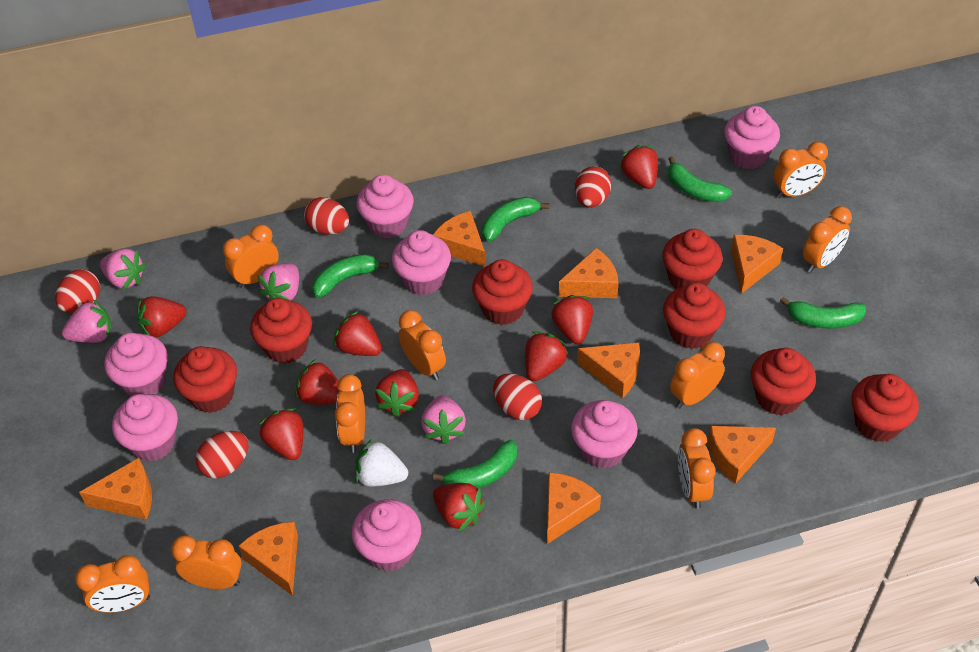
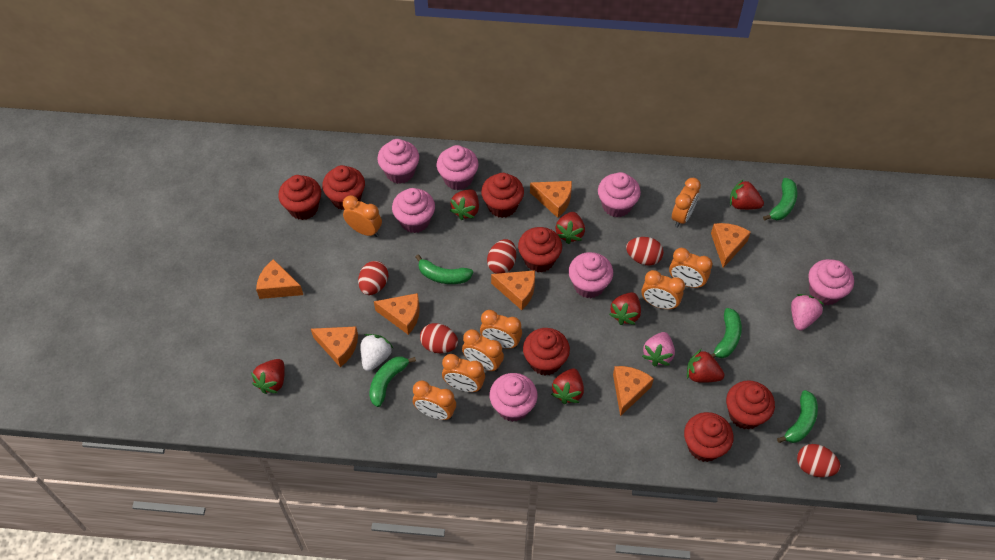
orange cheese: 8 -> 7
orange clock: 9 -> 8
pink strawberry: 4 -> 2
red strawberry: 9 -> 7

